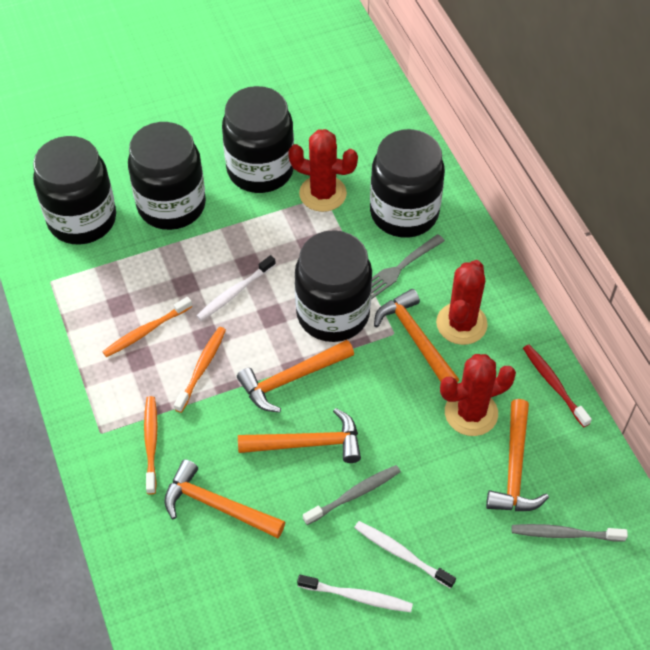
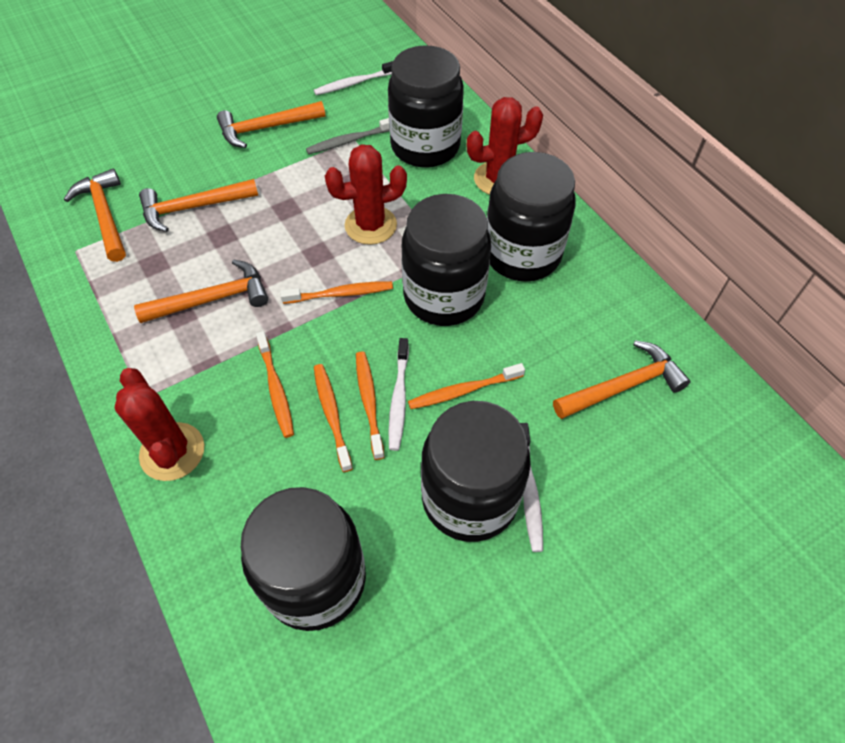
grey fork: 1 -> 0
grey toothbrush: 2 -> 1
orange toothbrush: 3 -> 5
red toothbrush: 1 -> 0

